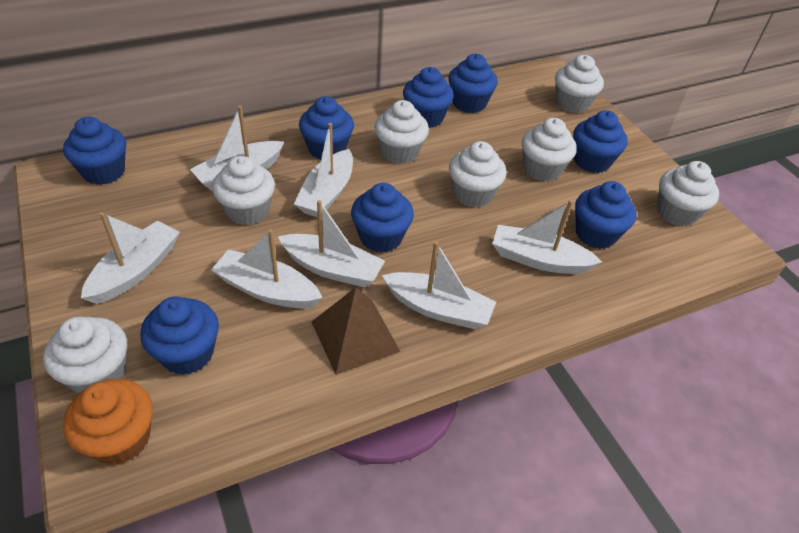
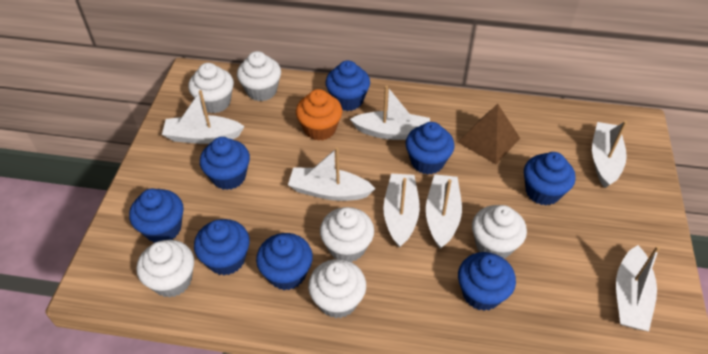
white cupcake: 7 -> 6

